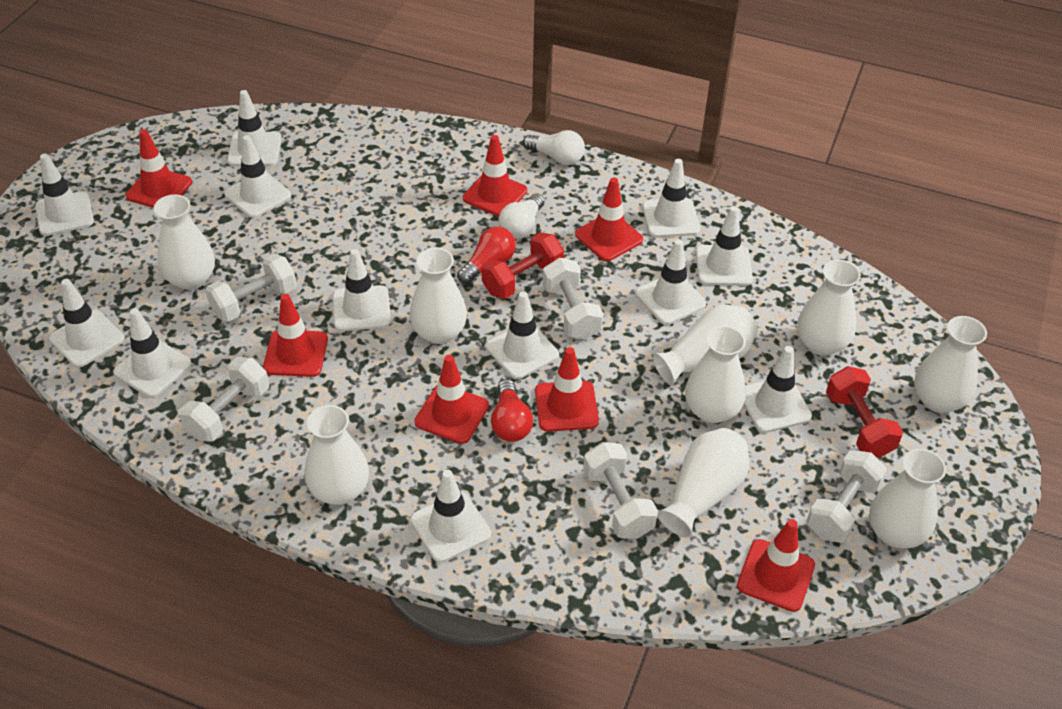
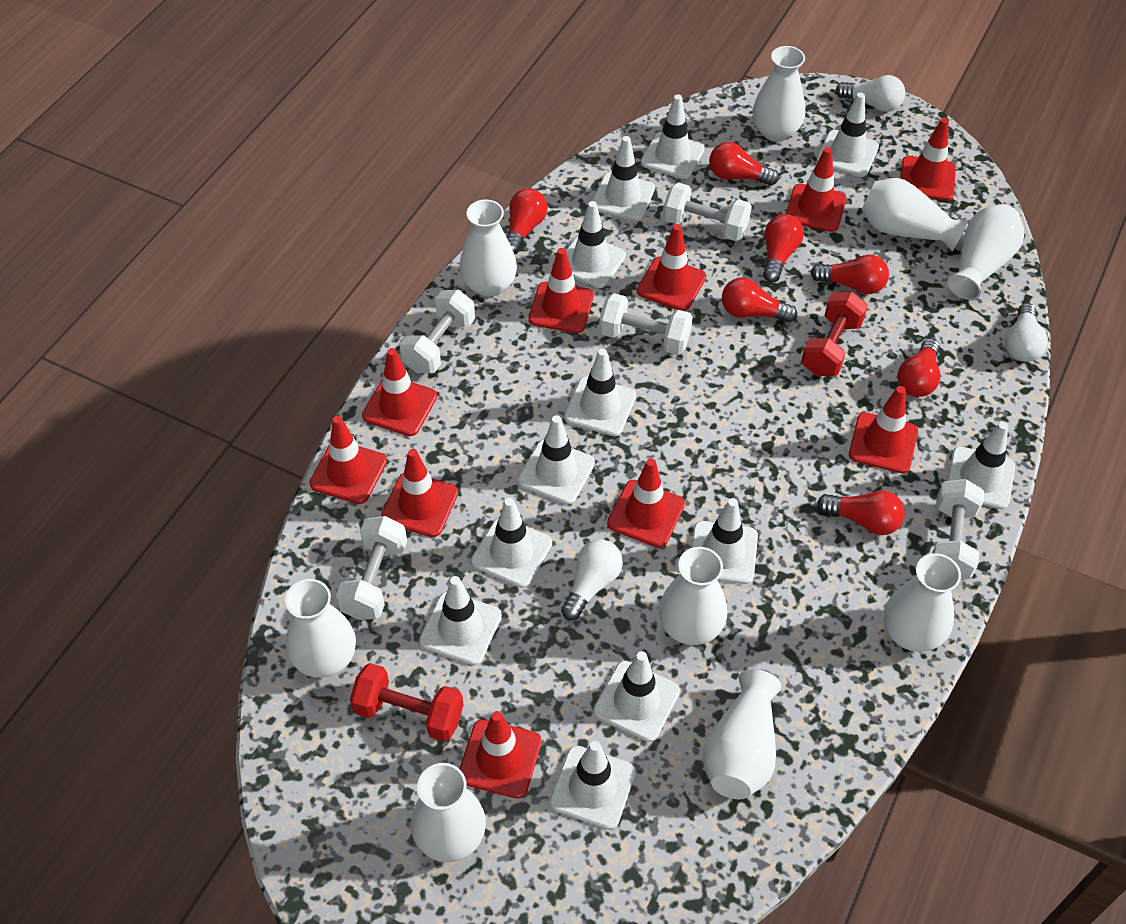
red light bulb: 2 -> 7
red traffic cone: 7 -> 10
white light bulb: 2 -> 3

